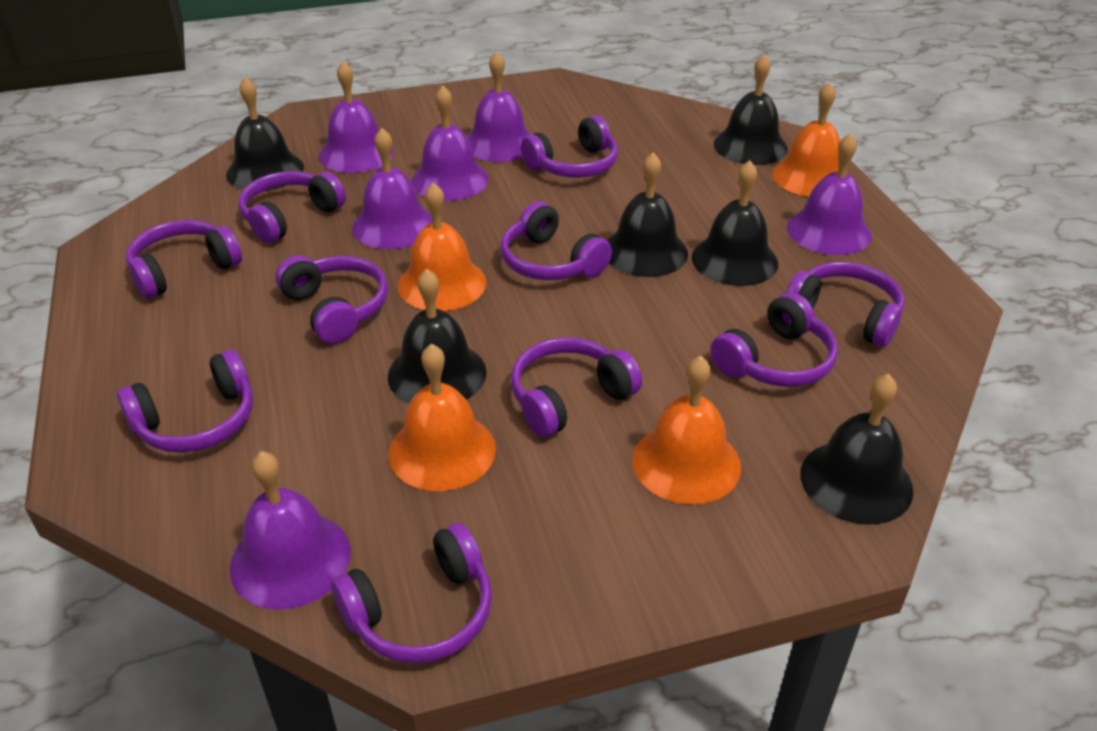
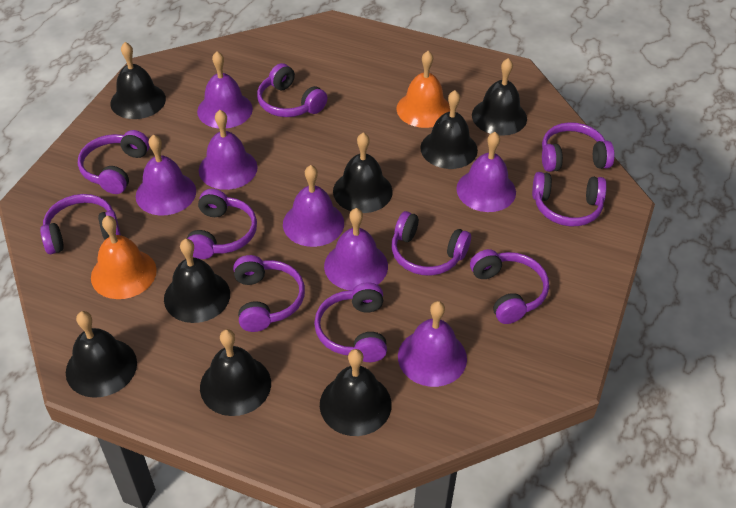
black bell: 6 -> 8
orange bell: 4 -> 2
purple bell: 6 -> 7

